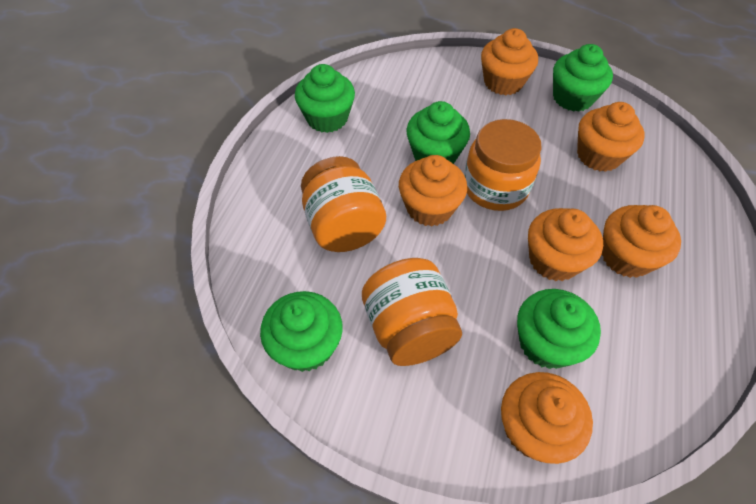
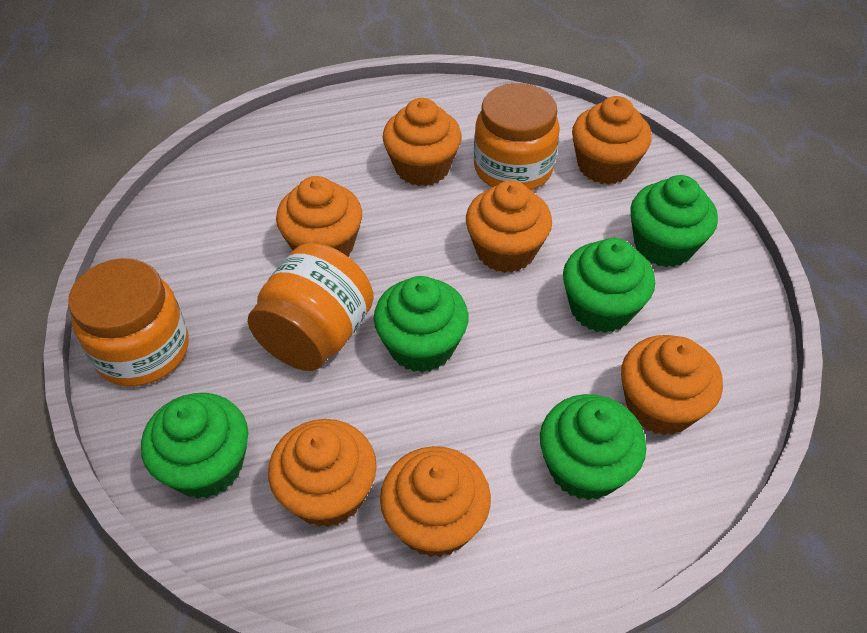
orange cupcake: 6 -> 7

